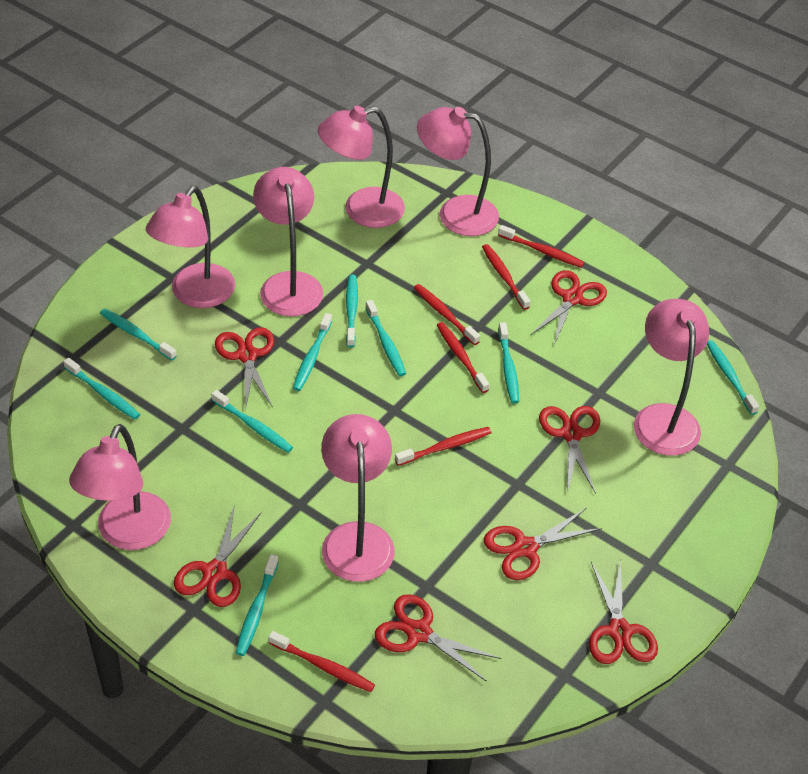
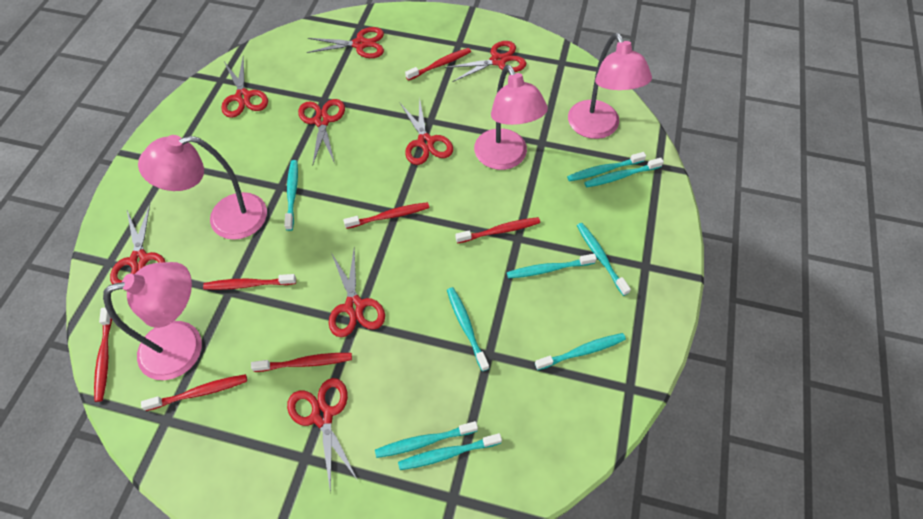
pink lamp: 7 -> 4
red scissors: 7 -> 8
red toothbrush: 6 -> 7

